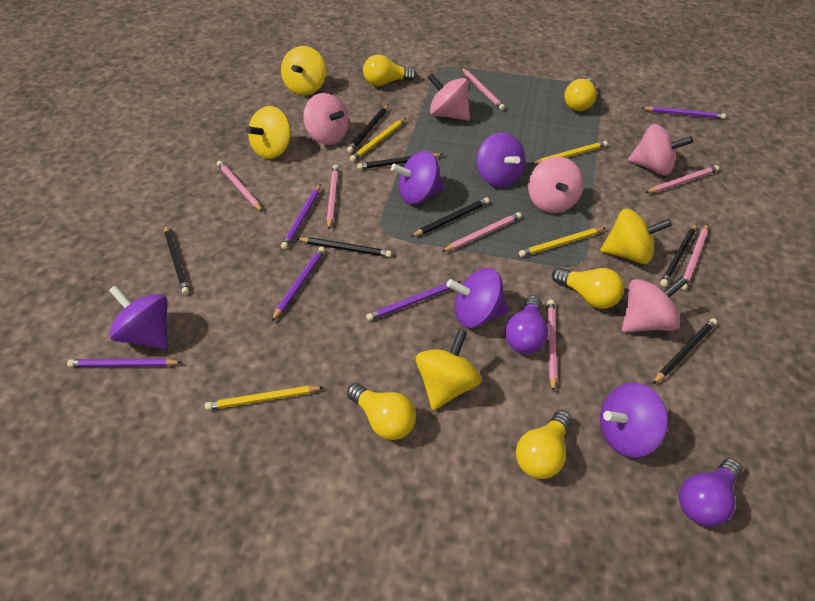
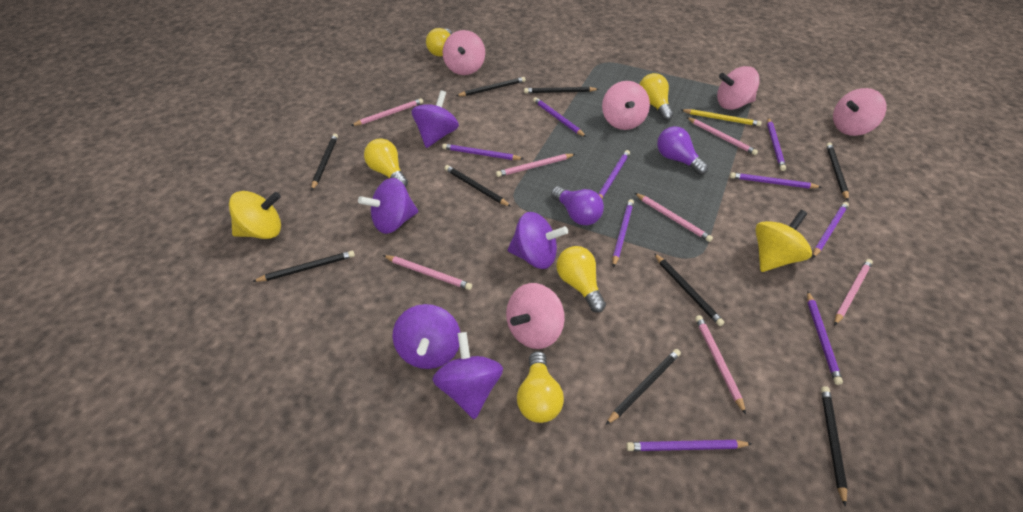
black pencil: 7 -> 9
purple pencil: 5 -> 9
yellow pencil: 4 -> 1
yellow spinning top: 4 -> 2

